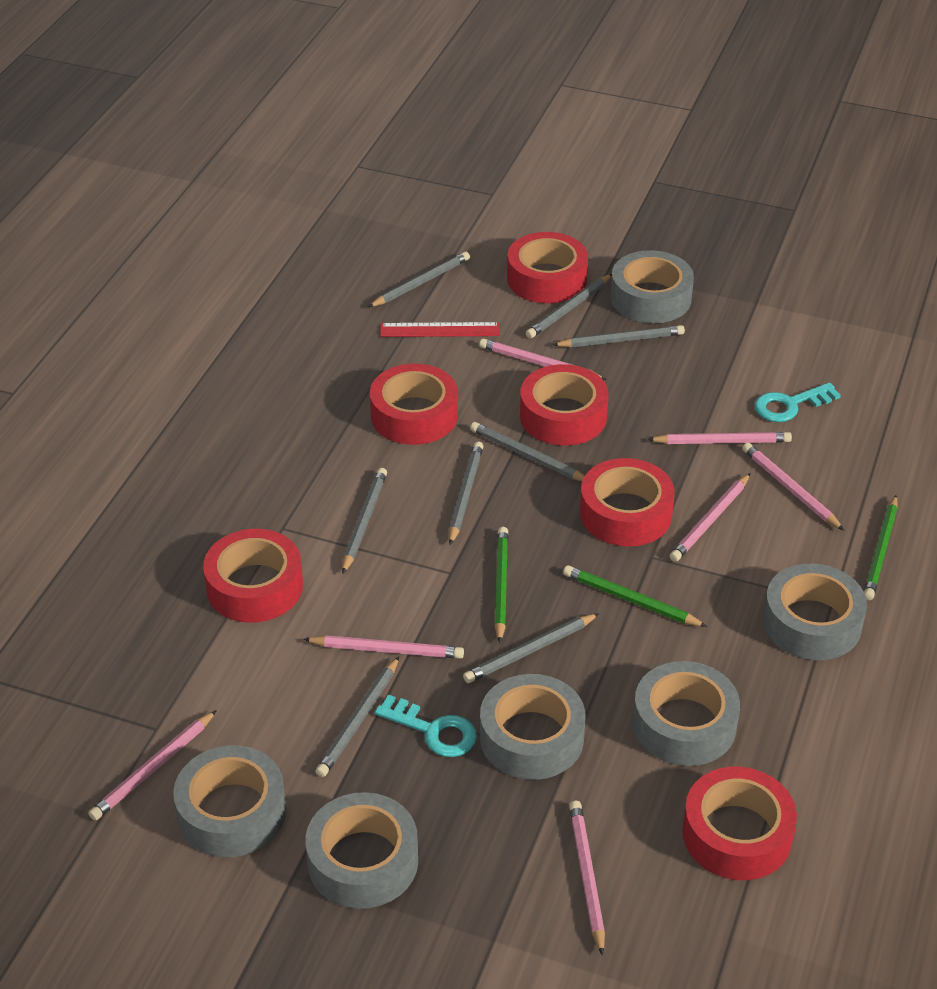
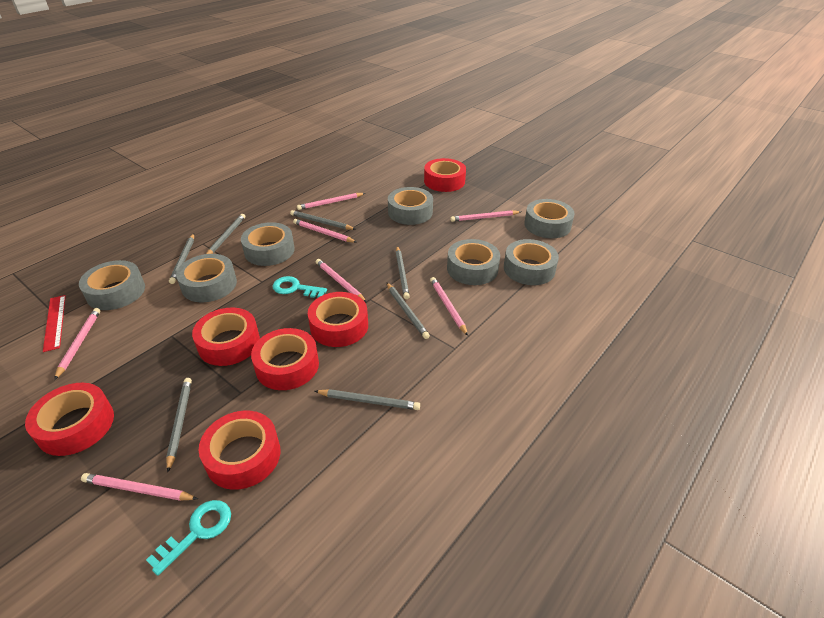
green pencil: 3 -> 0
grey pencil: 8 -> 7
grey tape: 6 -> 7

